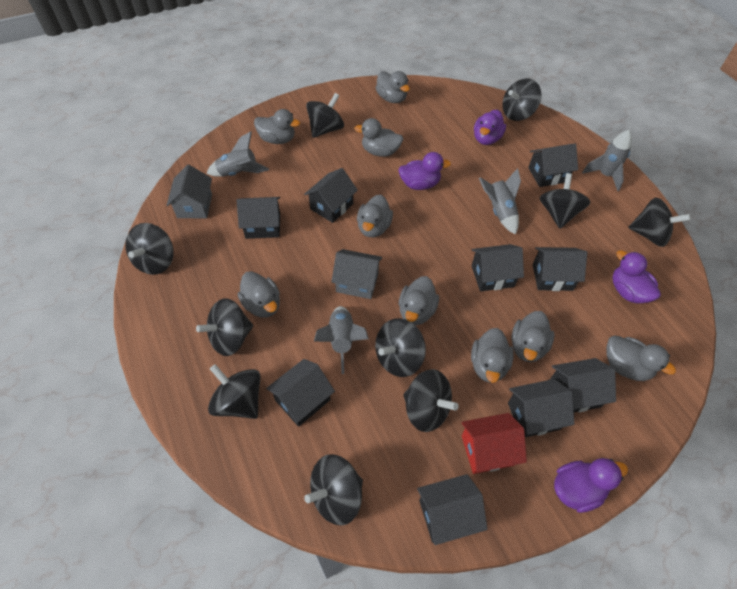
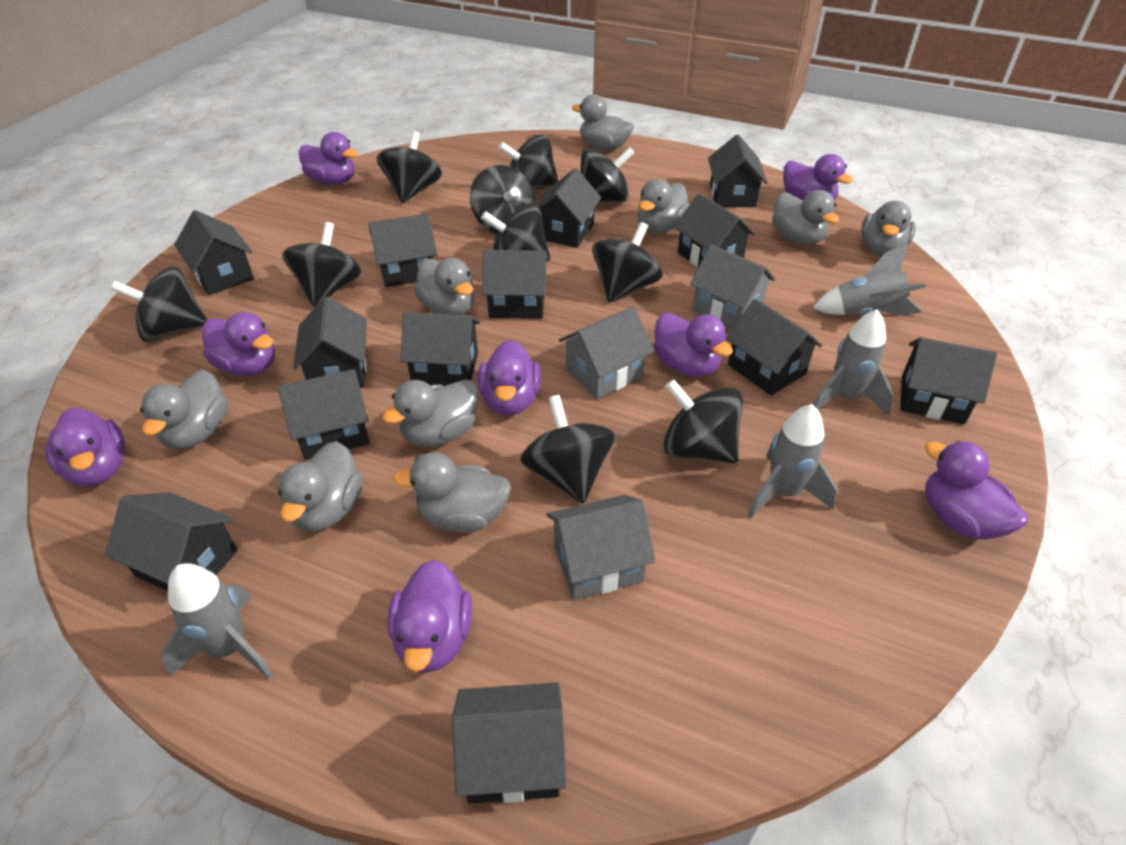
black house: 9 -> 13
grey house: 2 -> 3
purple duck: 4 -> 8
red house: 1 -> 0

